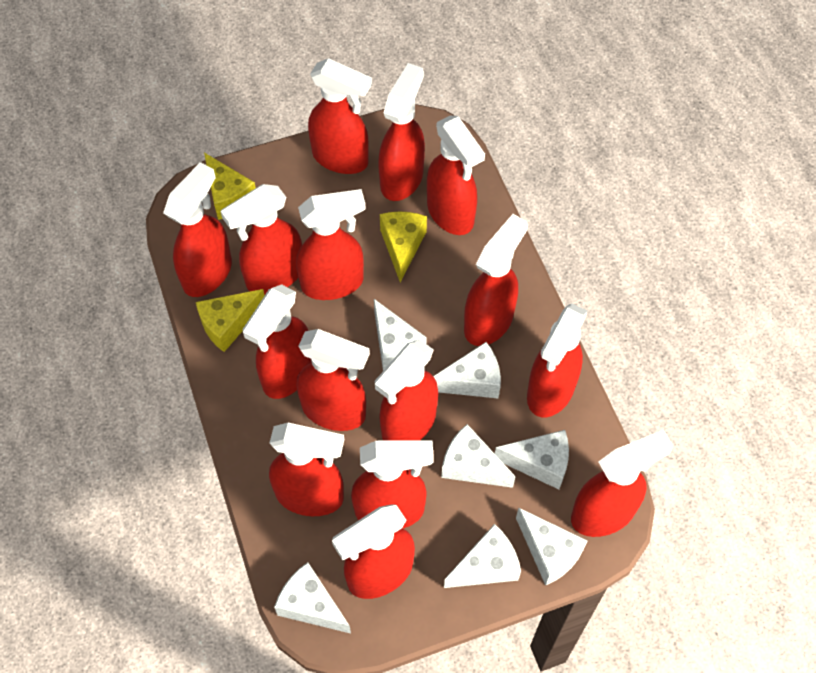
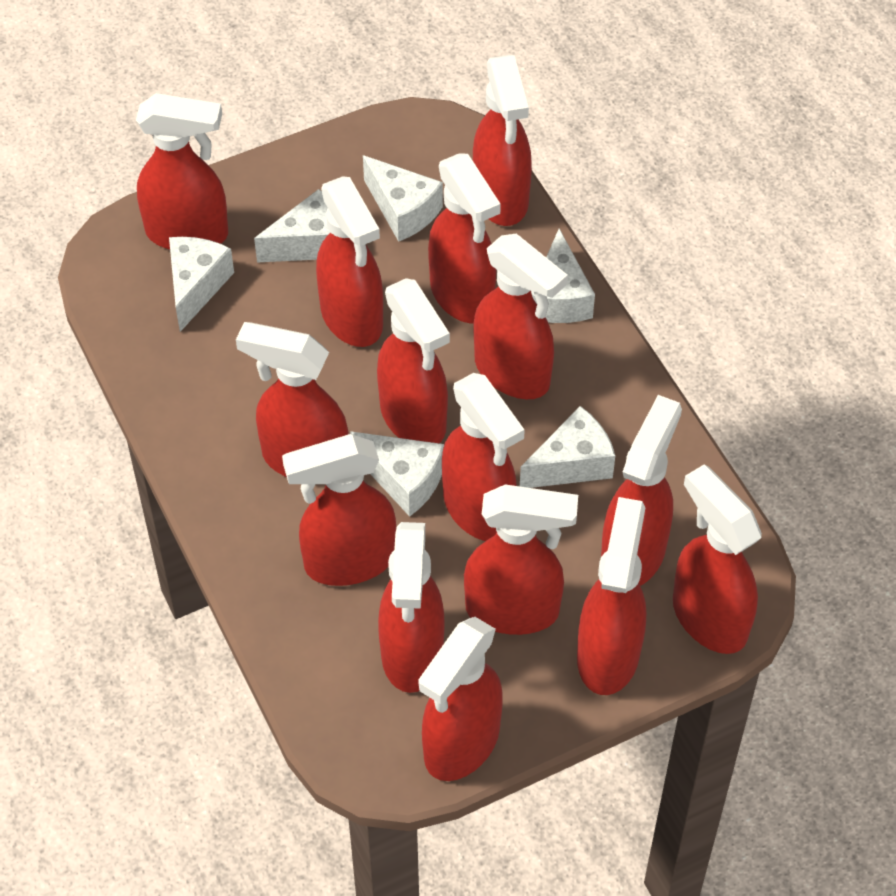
white cheese: 7 -> 6
yellow cheese: 3 -> 0

